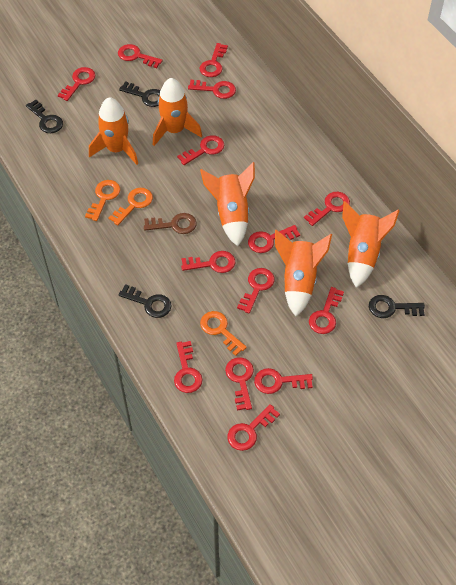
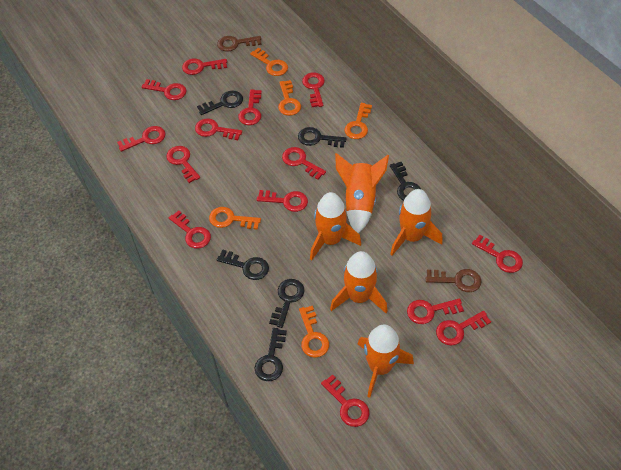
black key: 4 -> 6
brown key: 1 -> 2
orange key: 3 -> 5

